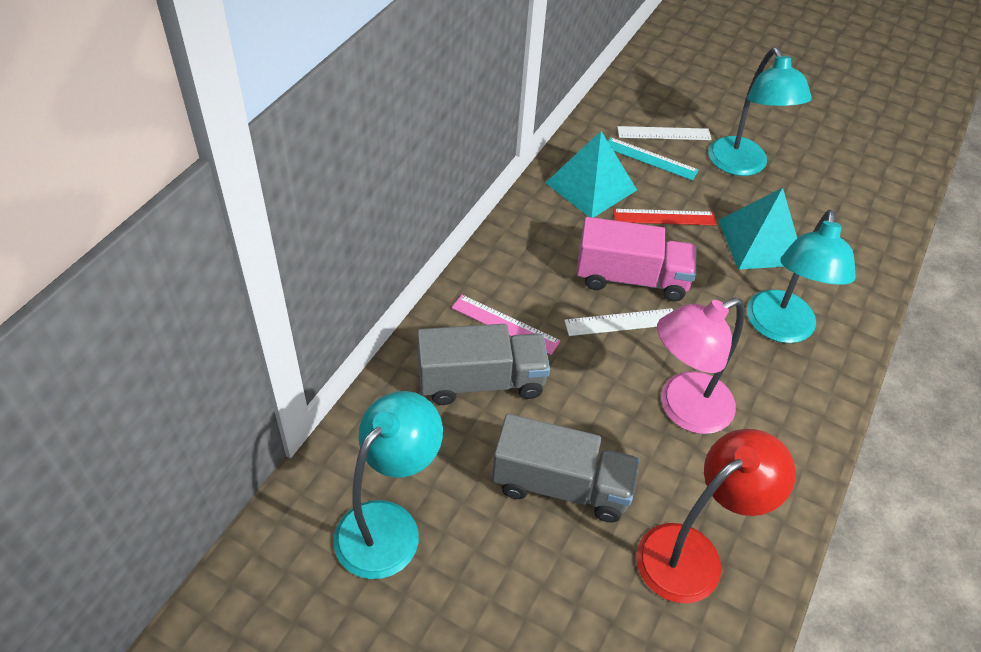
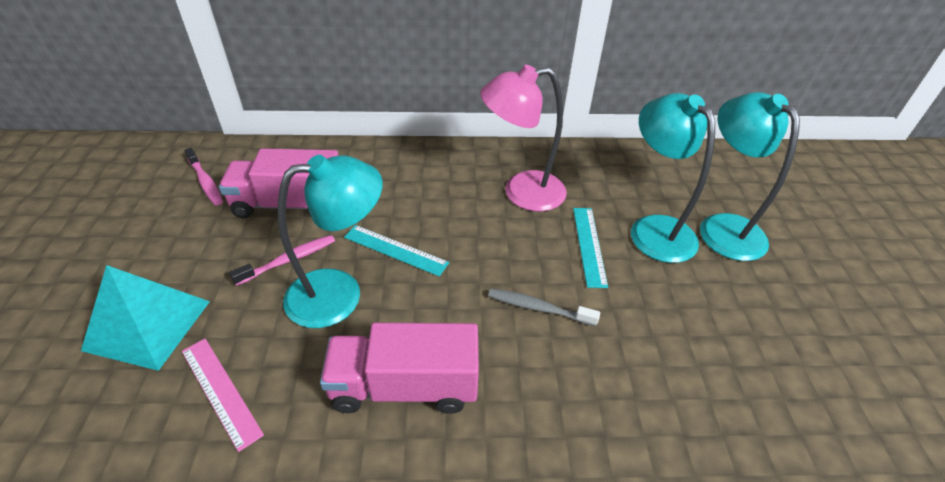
grey toothbrush: 0 -> 1
grey truck: 2 -> 0
pink toothbrush: 0 -> 2
pink truck: 1 -> 2
red lamp: 1 -> 0
red ruler: 1 -> 0
turquoise pyramid: 2 -> 1
turquoise ruler: 1 -> 2
white ruler: 2 -> 0

